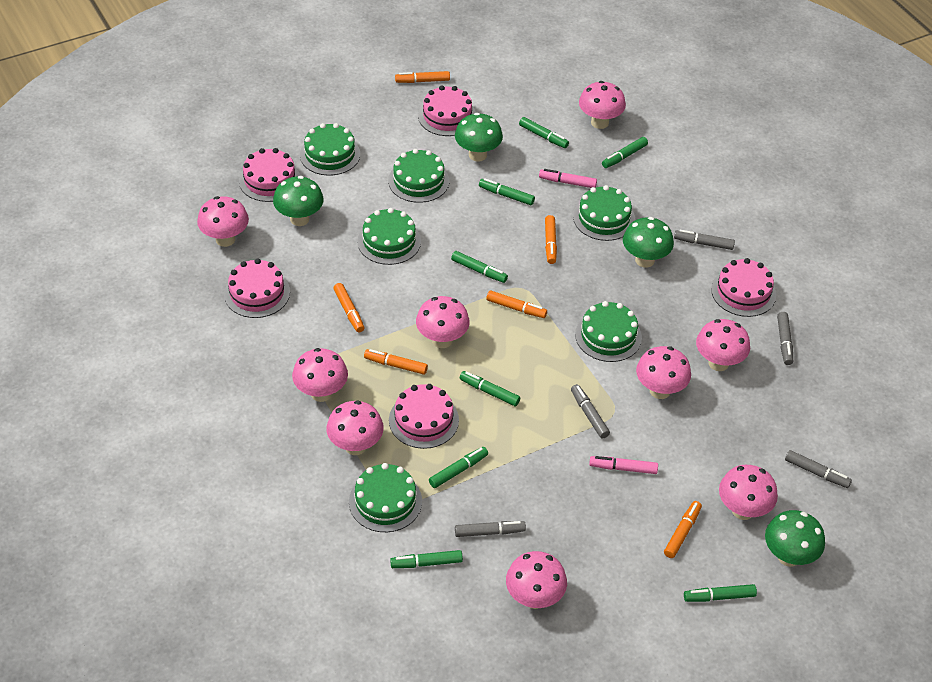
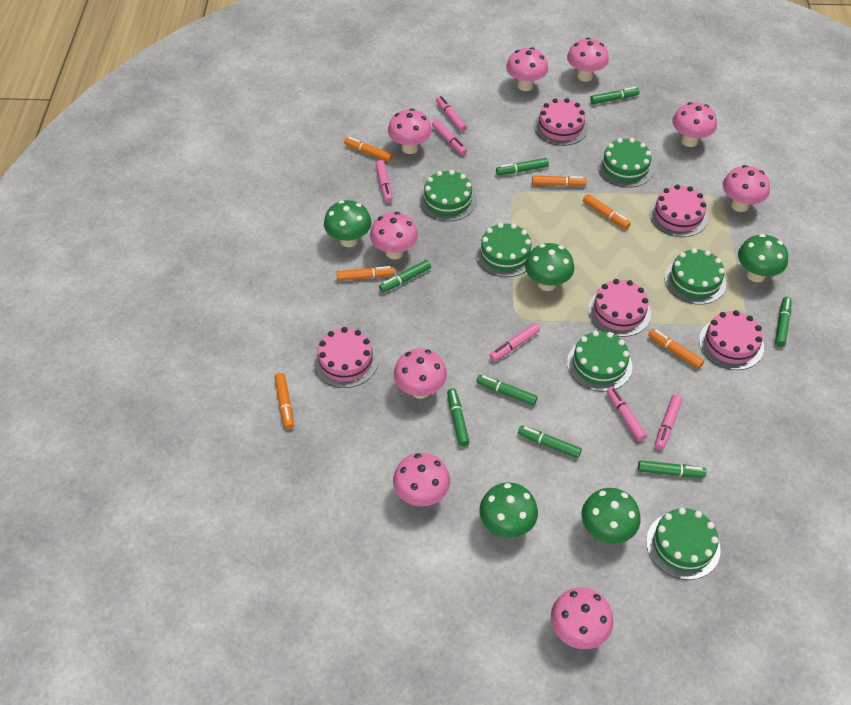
green mushroom: 4 -> 5
grey marker: 5 -> 0
pink marker: 2 -> 6

